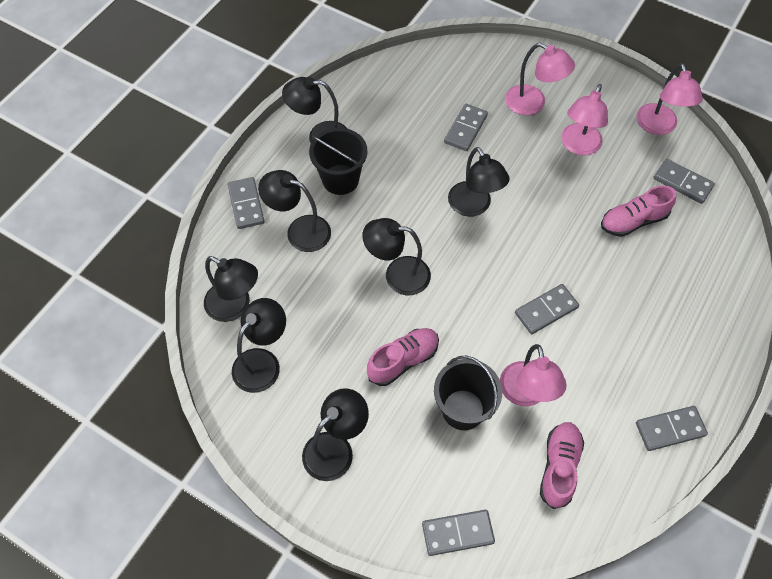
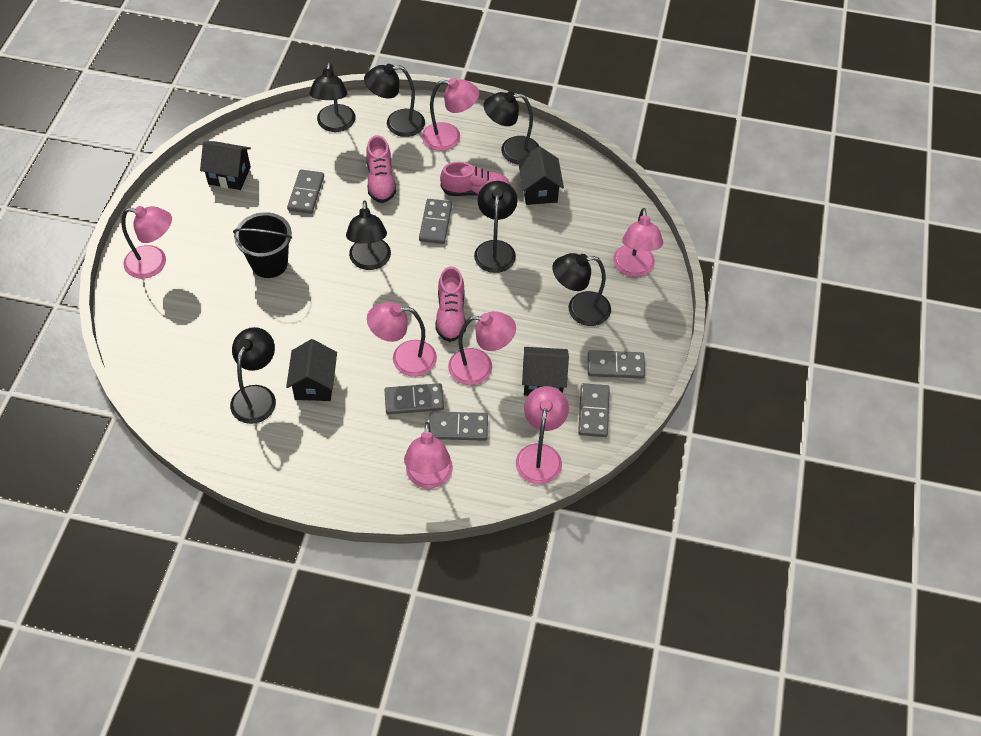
black bucket: 2 -> 1
black house: 0 -> 4
pink lamp: 4 -> 7

